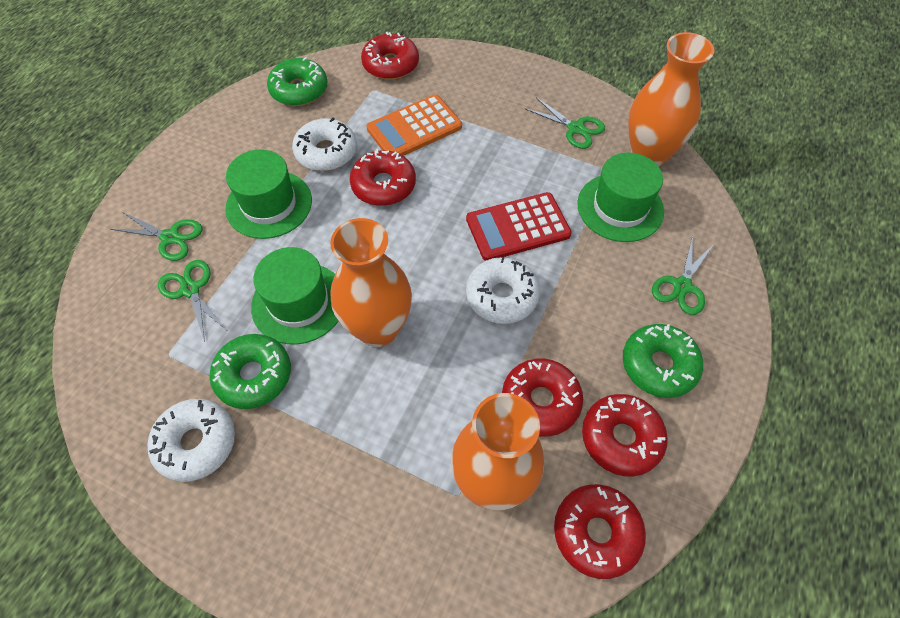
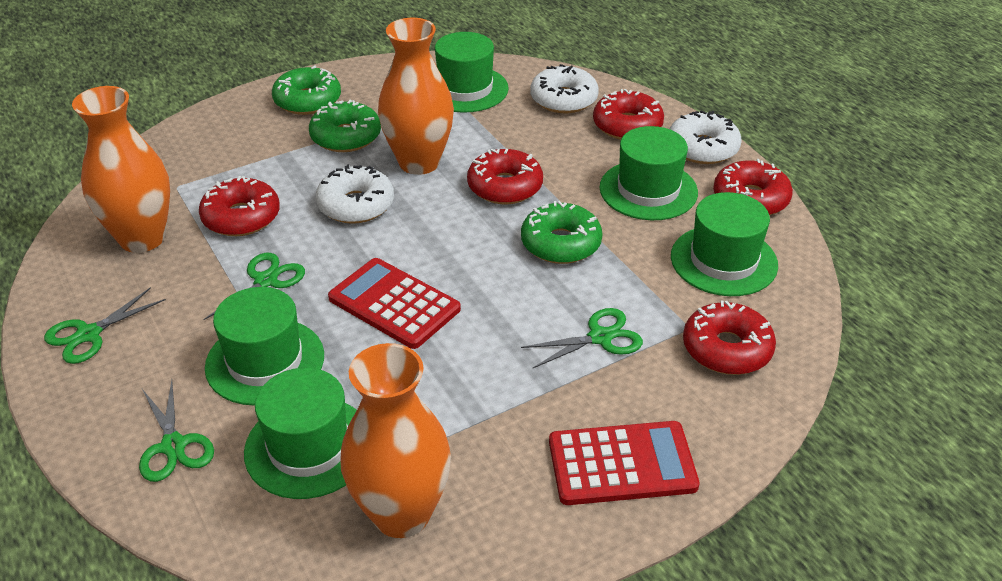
green hat: 3 -> 5
orange calculator: 1 -> 0
red calculator: 1 -> 2

